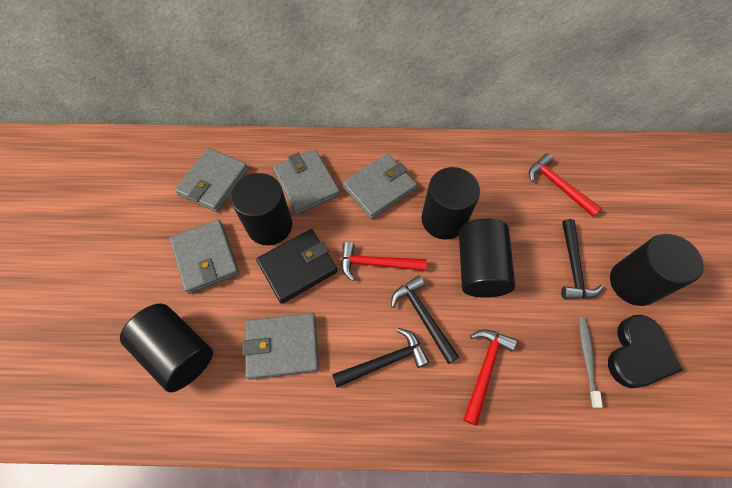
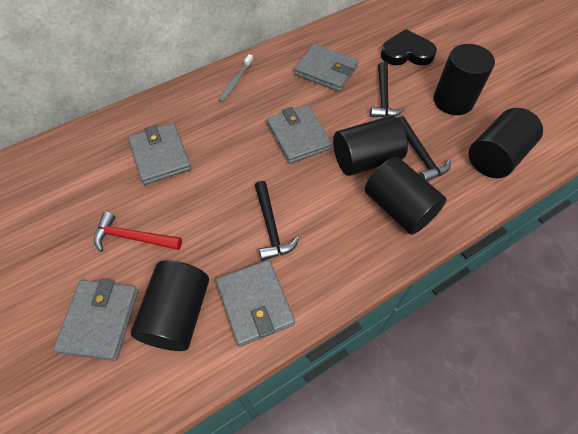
black wallet: 1 -> 0
red hammer: 3 -> 1

